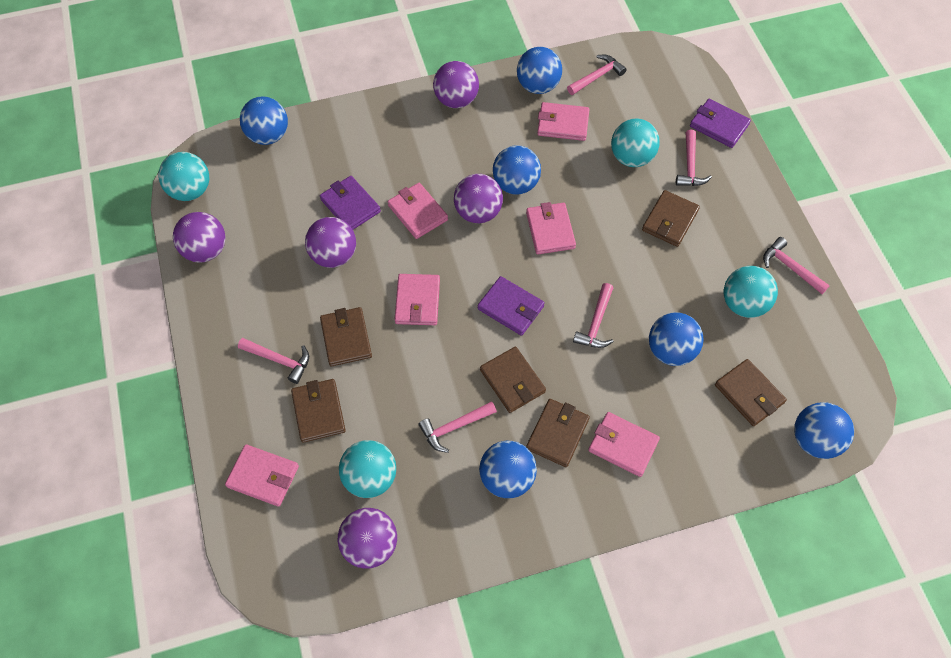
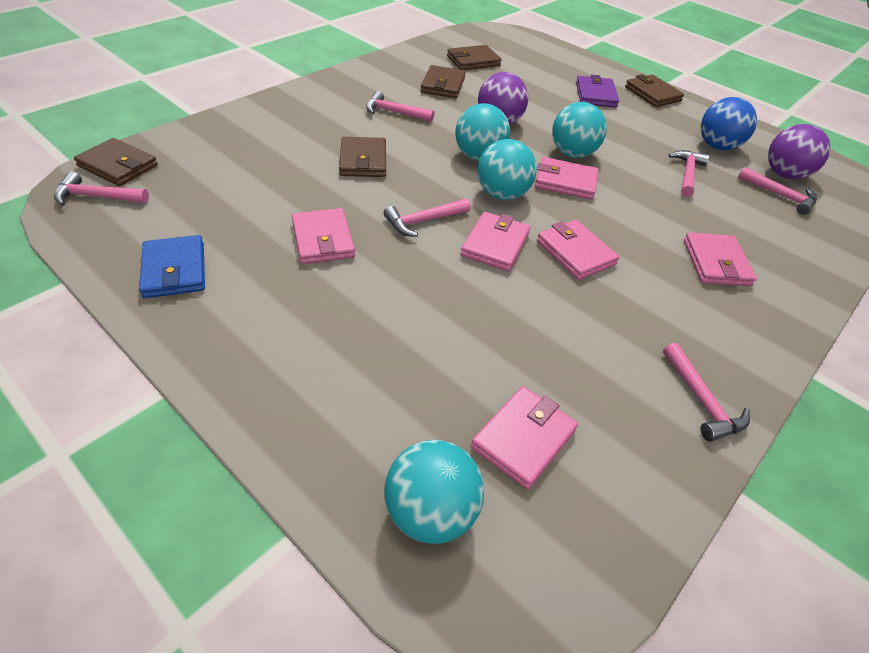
blue ball: 6 -> 1
blue wallet: 0 -> 1
brown wallet: 6 -> 5
purple ball: 5 -> 2
purple wallet: 3 -> 1

